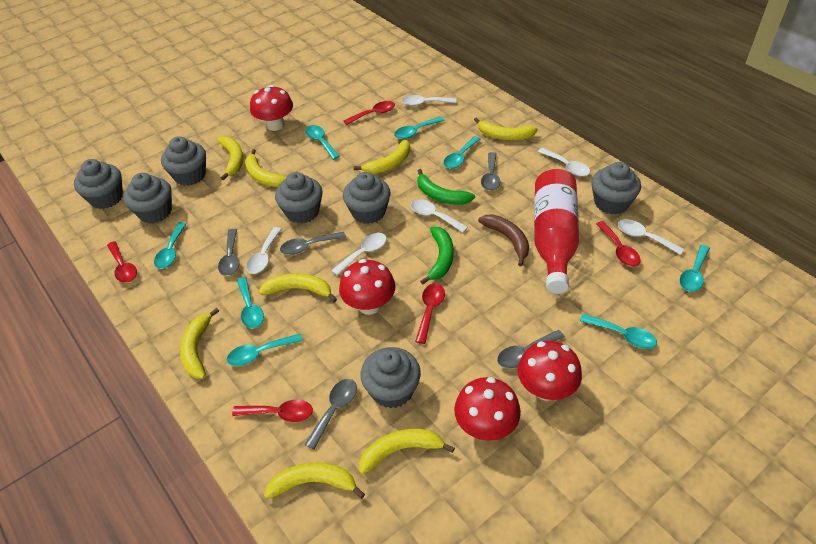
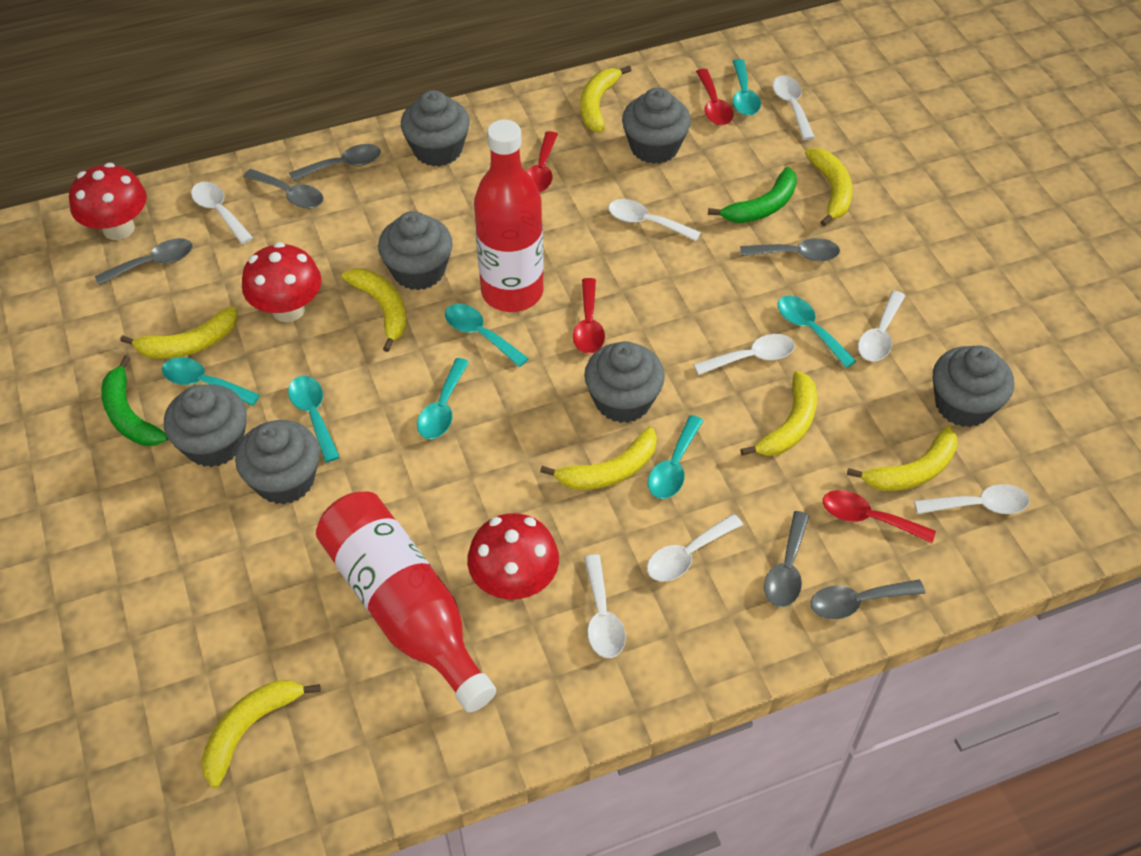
brown banana: 1 -> 0
grey spoon: 5 -> 6
red bottle: 1 -> 2
red mushroom: 4 -> 3
red spoon: 5 -> 4
turquoise spoon: 8 -> 7
white spoon: 6 -> 8

